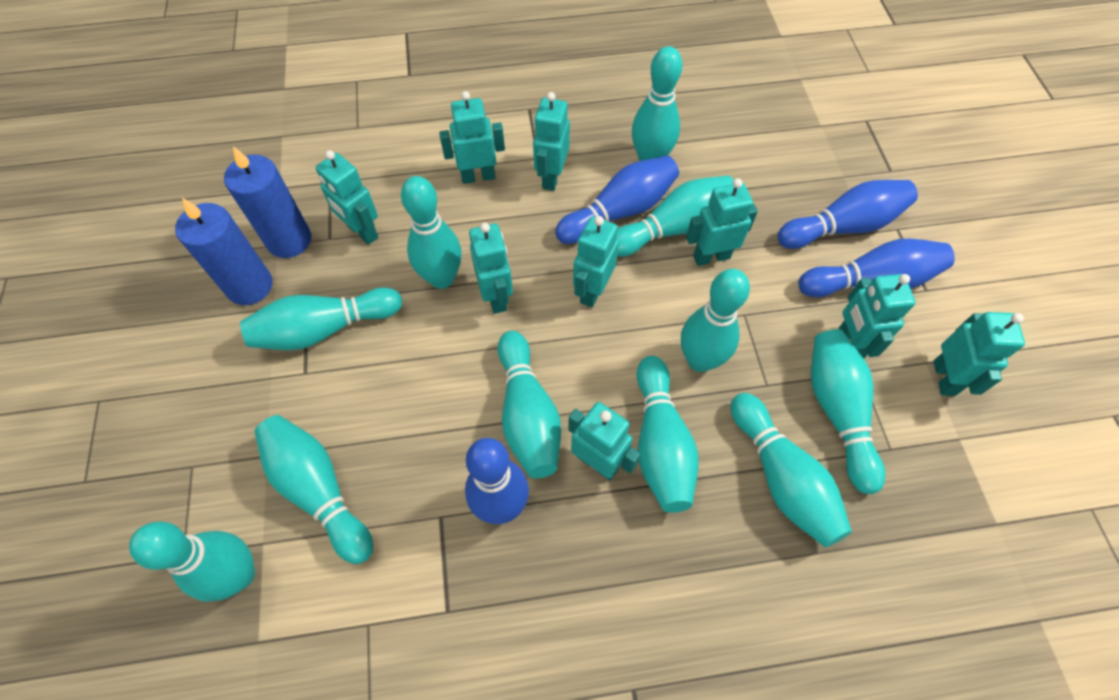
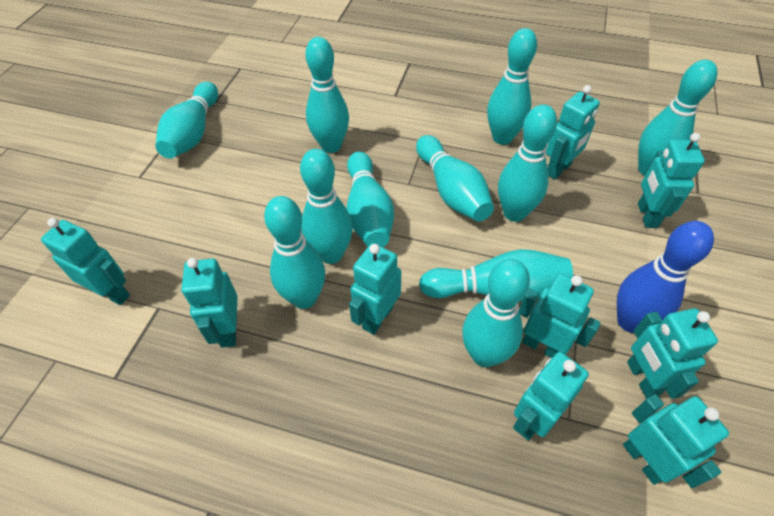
blue bowling pin: 4 -> 1
blue candle: 2 -> 0

